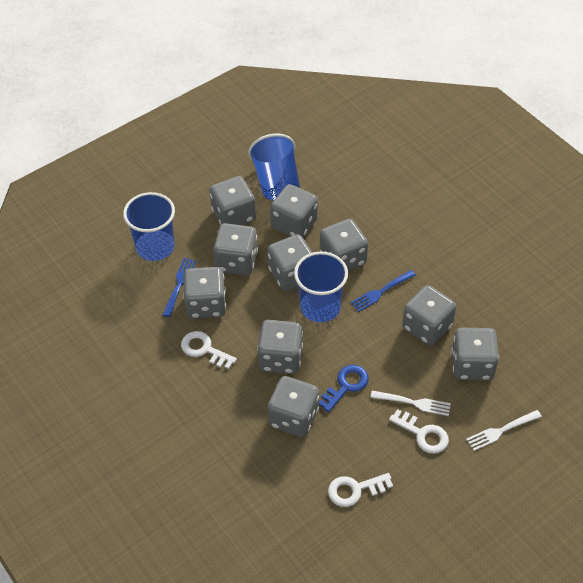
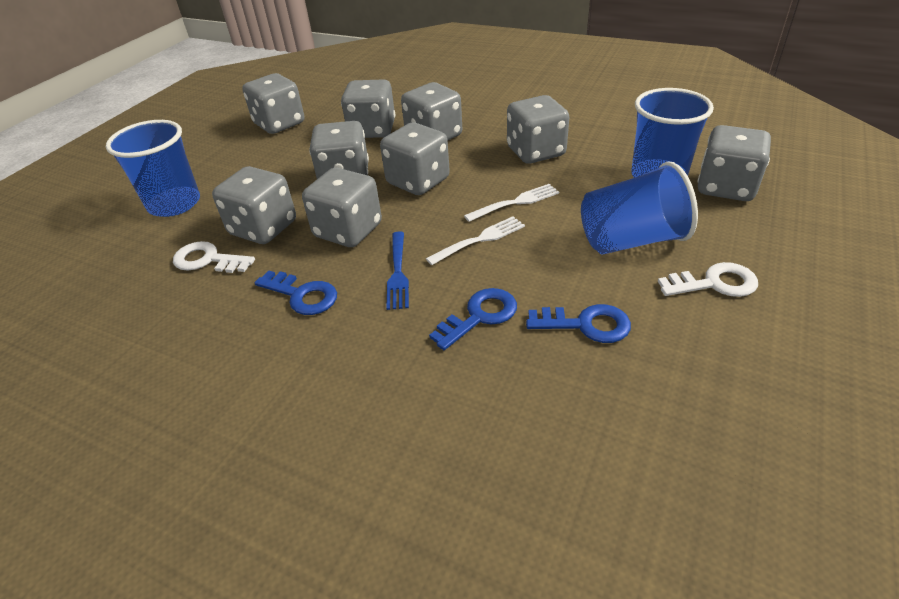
blue fork: 2 -> 1
blue key: 1 -> 3
grey dice: 10 -> 9
white key: 3 -> 2

